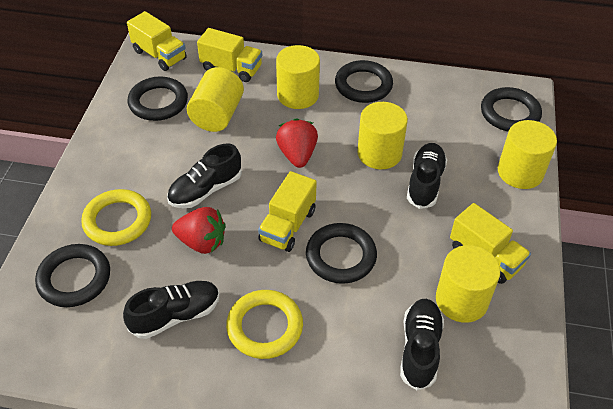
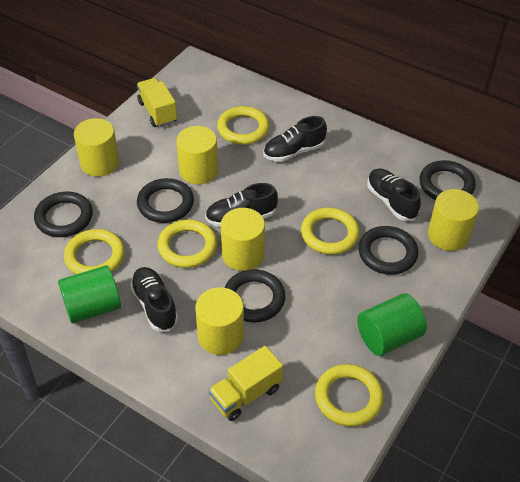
green cylinder: 0 -> 2
red strawberry: 2 -> 0
yellow ring: 2 -> 5
yellow truck: 4 -> 2

